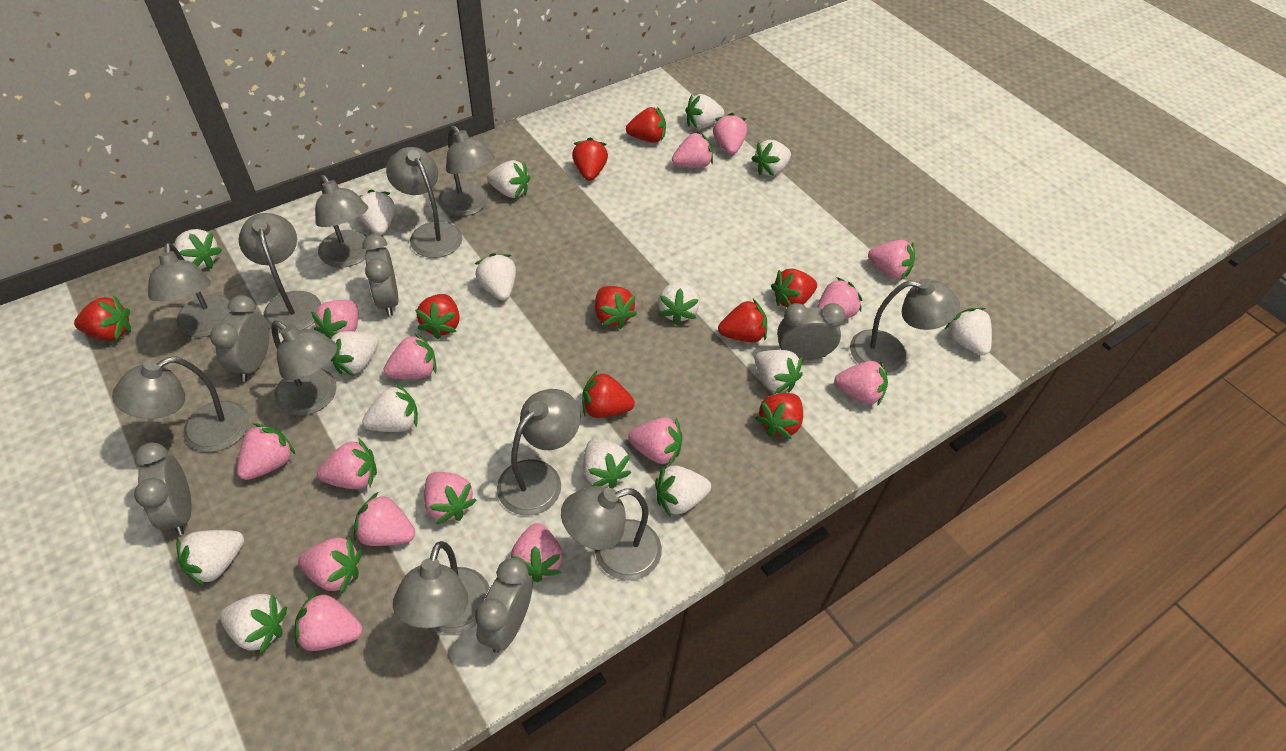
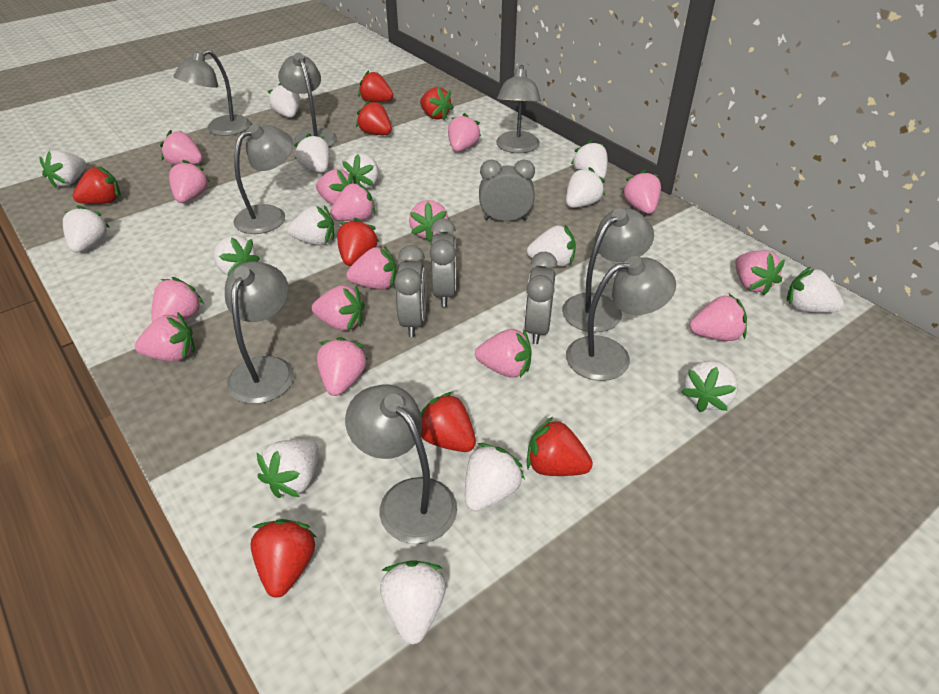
grey clock: 5 -> 4
grey lamp: 11 -> 8
red strawberry: 9 -> 8

